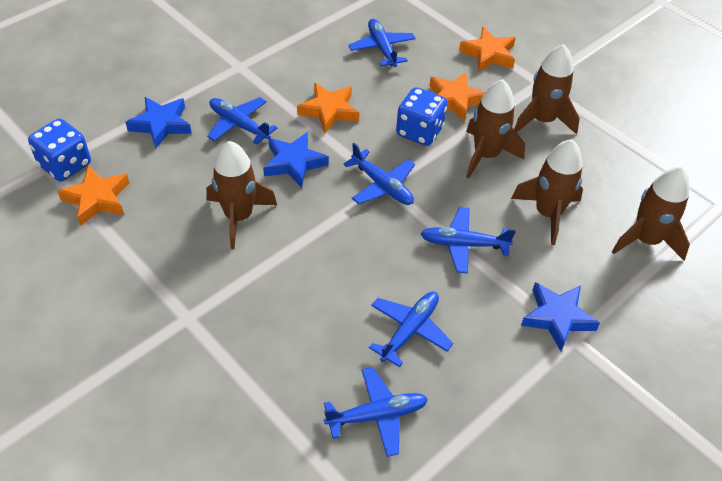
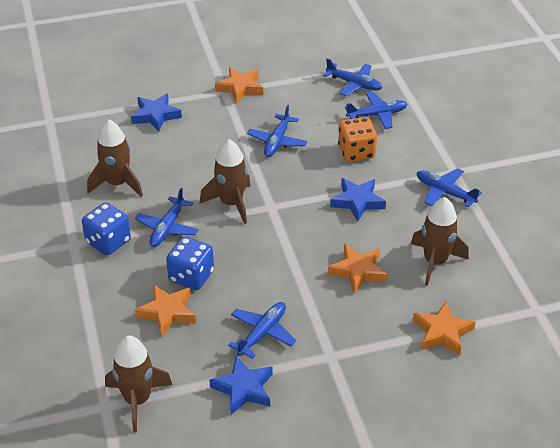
brown rocket: 5 -> 4
orange dice: 0 -> 1

